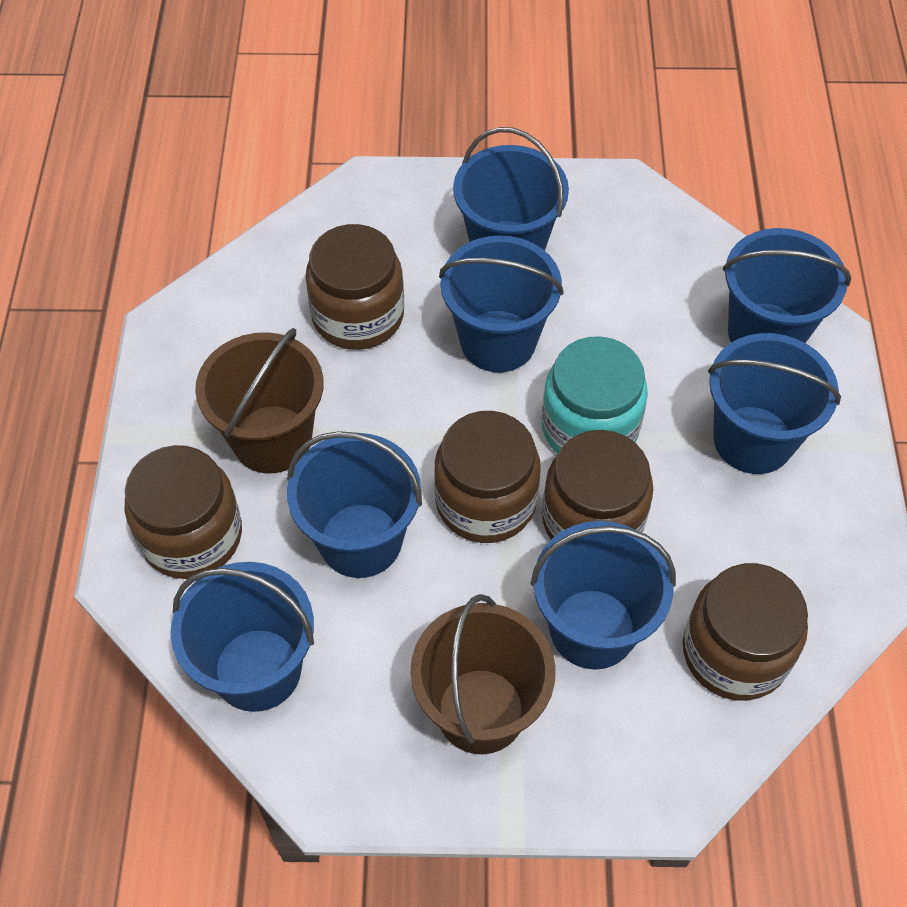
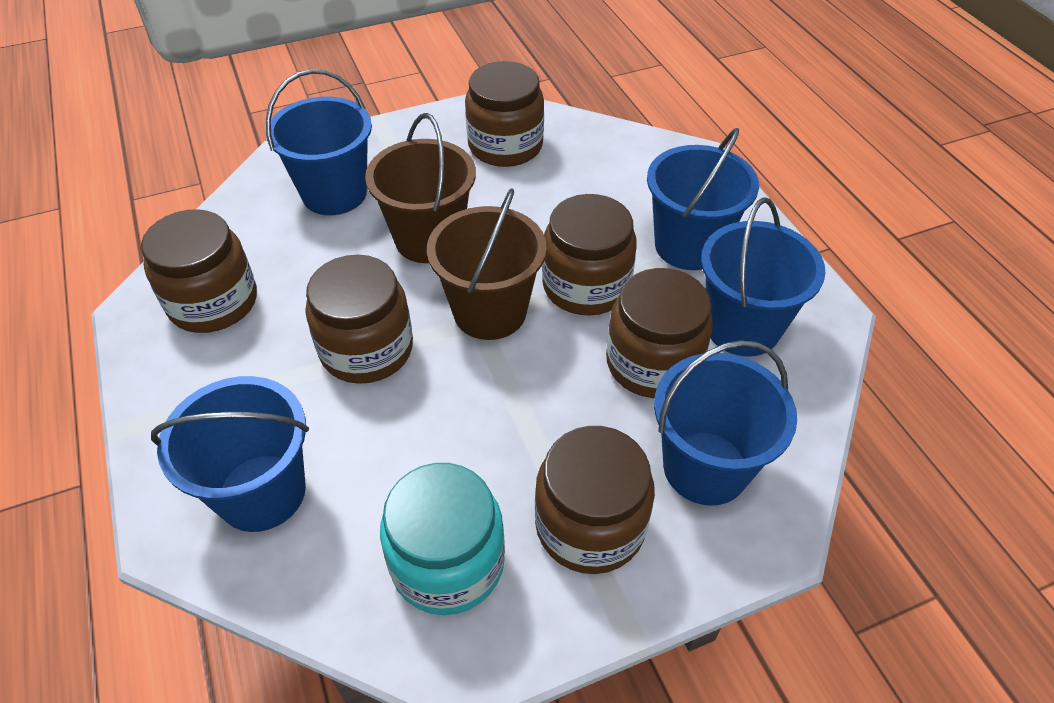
blue bucket: 7 -> 5
brown jar: 5 -> 6

